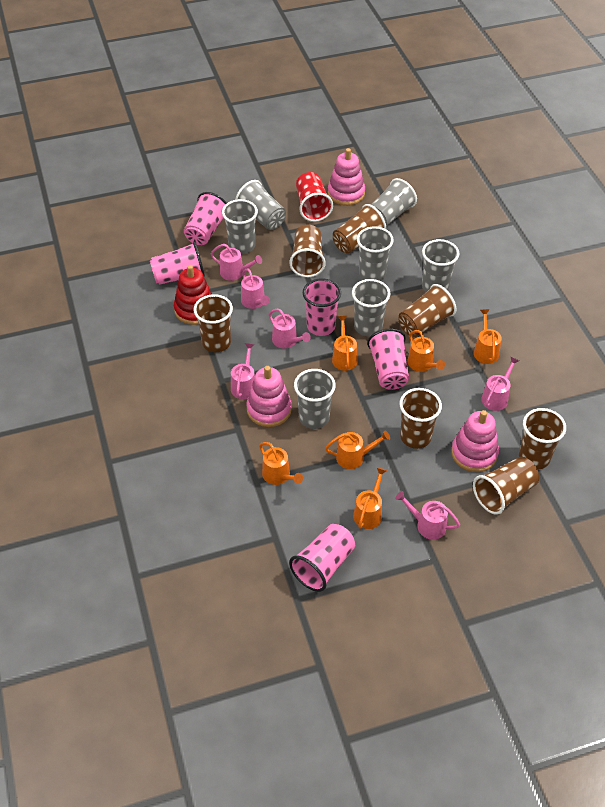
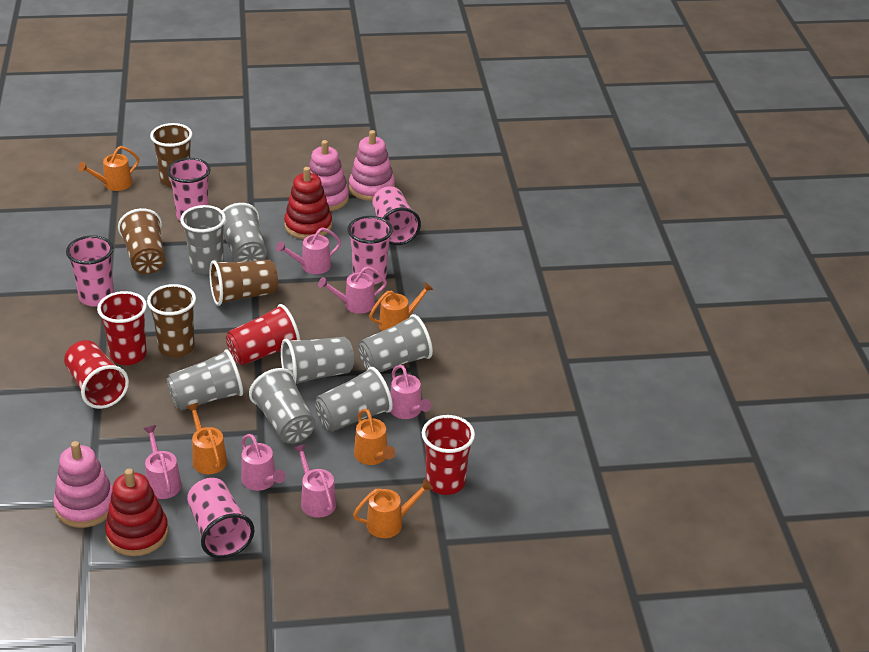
brown cup: 7 -> 4
orange watering can: 6 -> 5
red cup: 1 -> 4
red stacking toy: 1 -> 2

